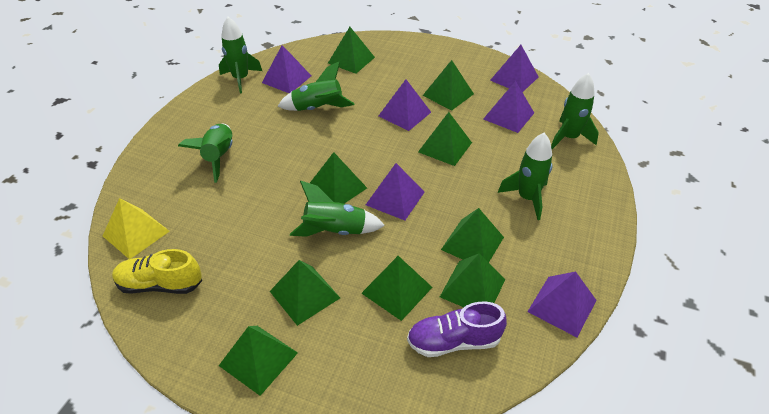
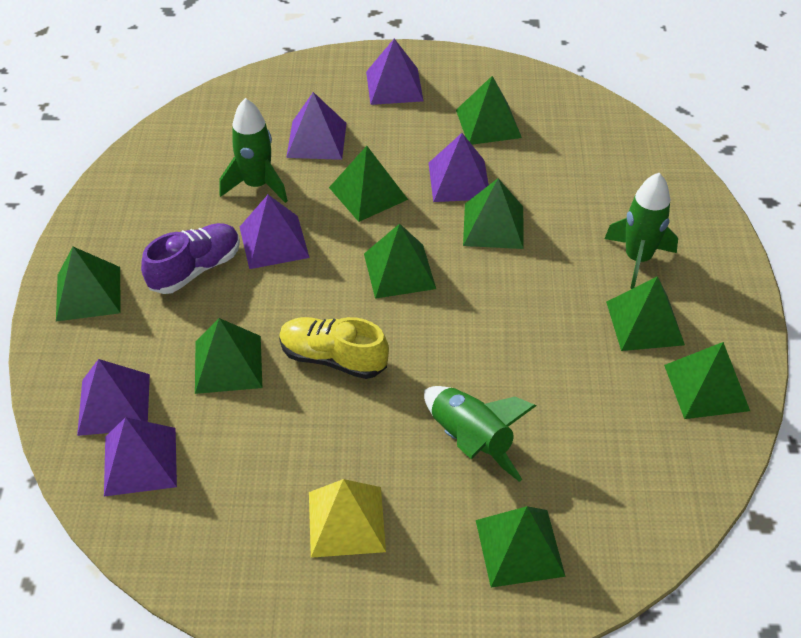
green rocket: 6 -> 3

